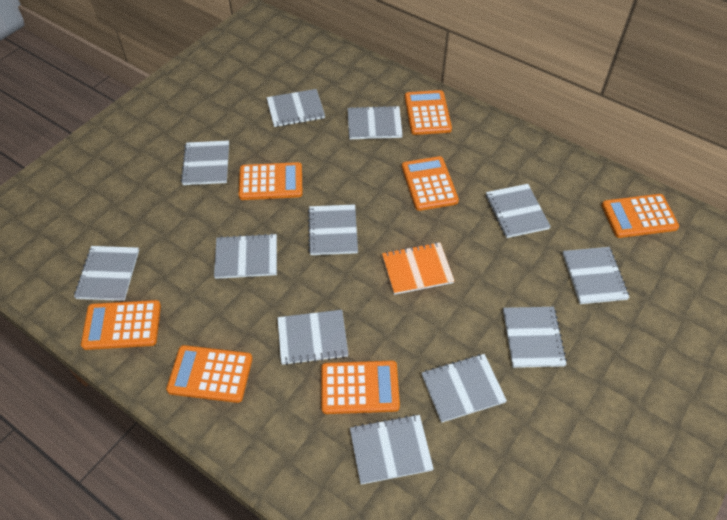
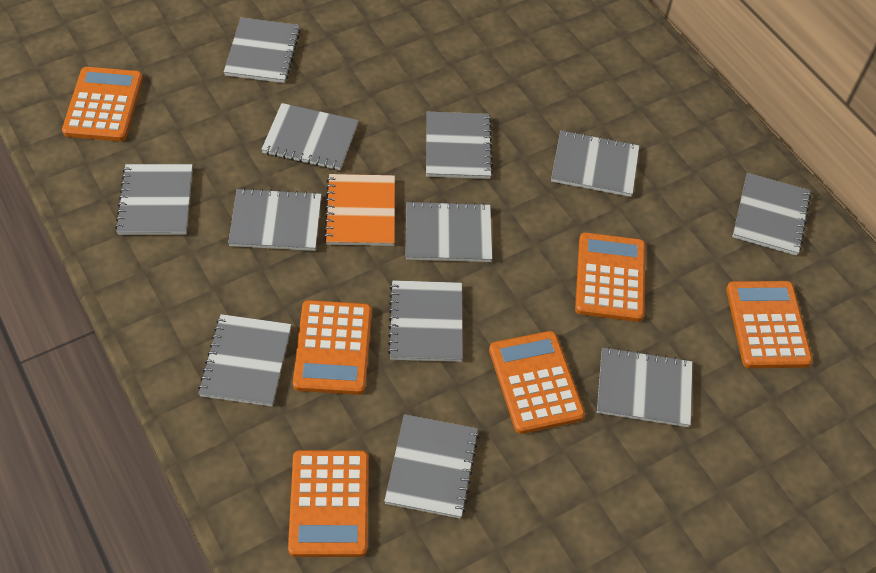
orange calculator: 7 -> 6

